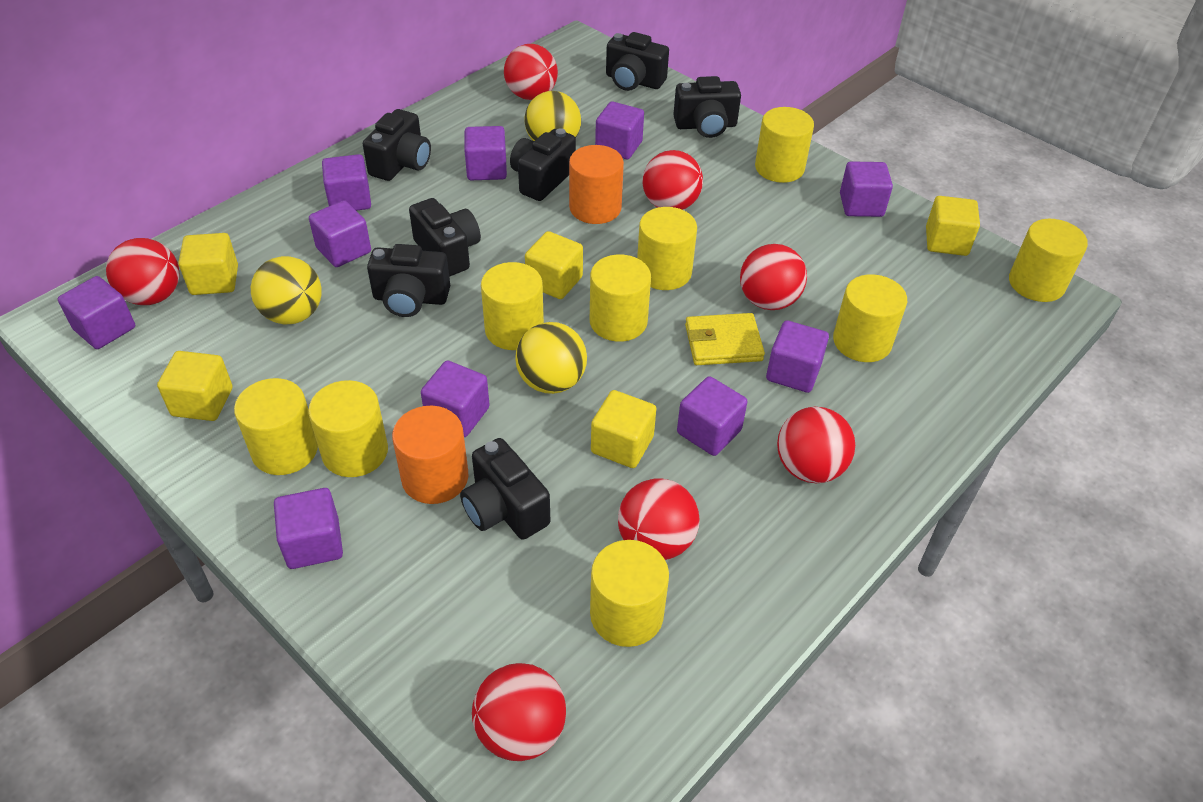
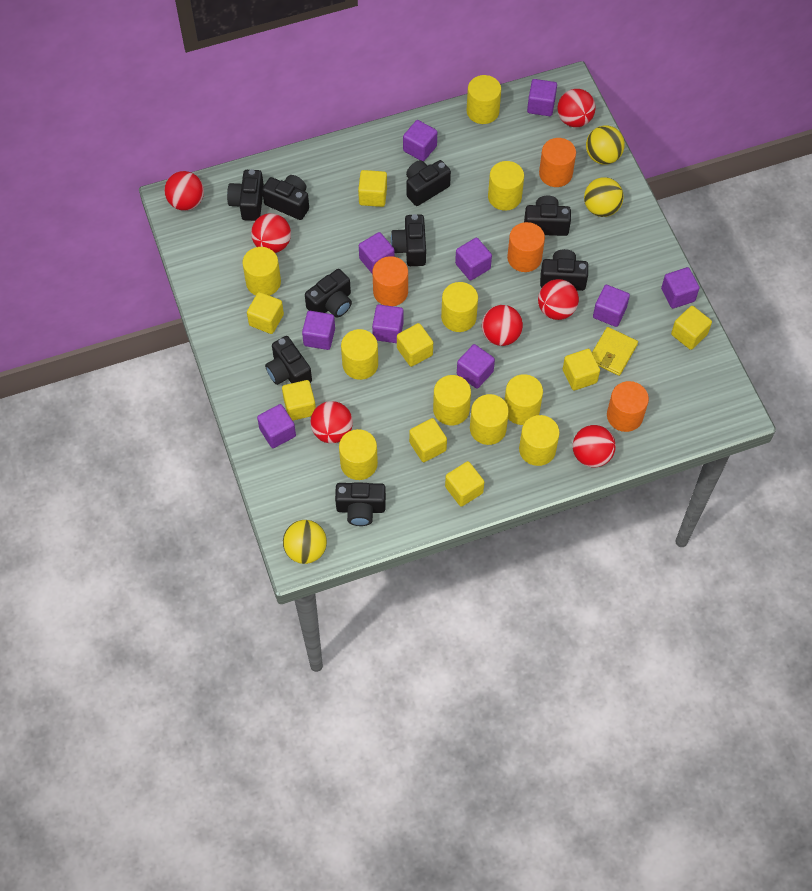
black camera: 7 -> 9
orange cylinder: 2 -> 4
yellow cube: 5 -> 8
yellow cylinder: 9 -> 10

